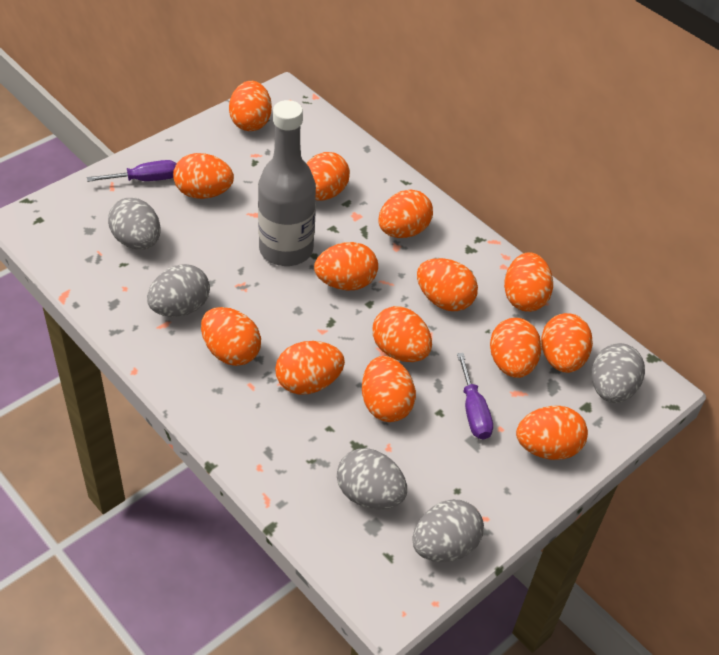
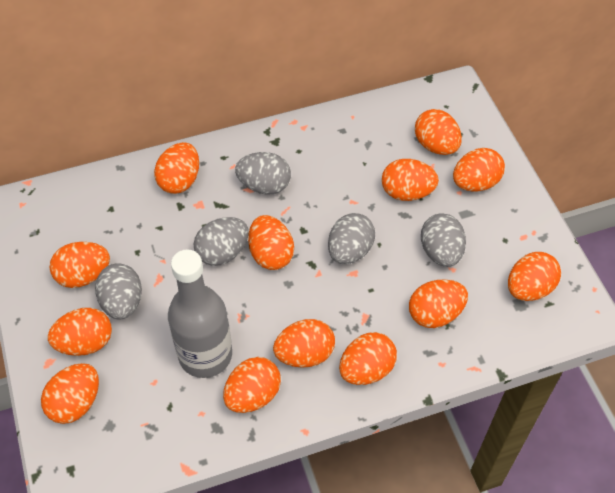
orange egg: 14 -> 13
purple screwdriver: 2 -> 0

